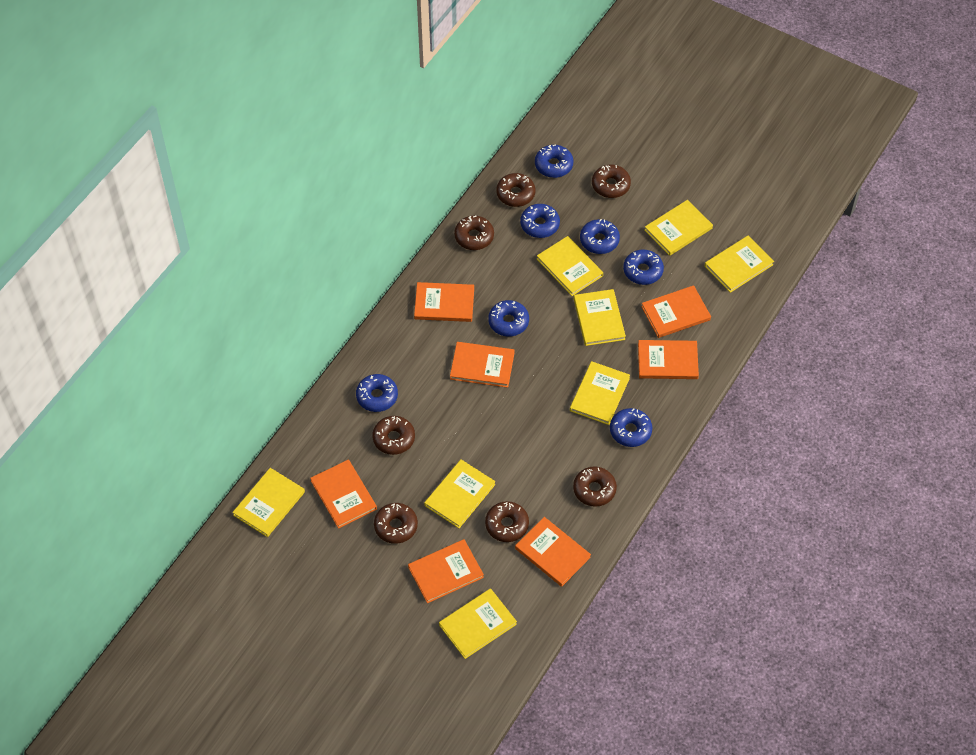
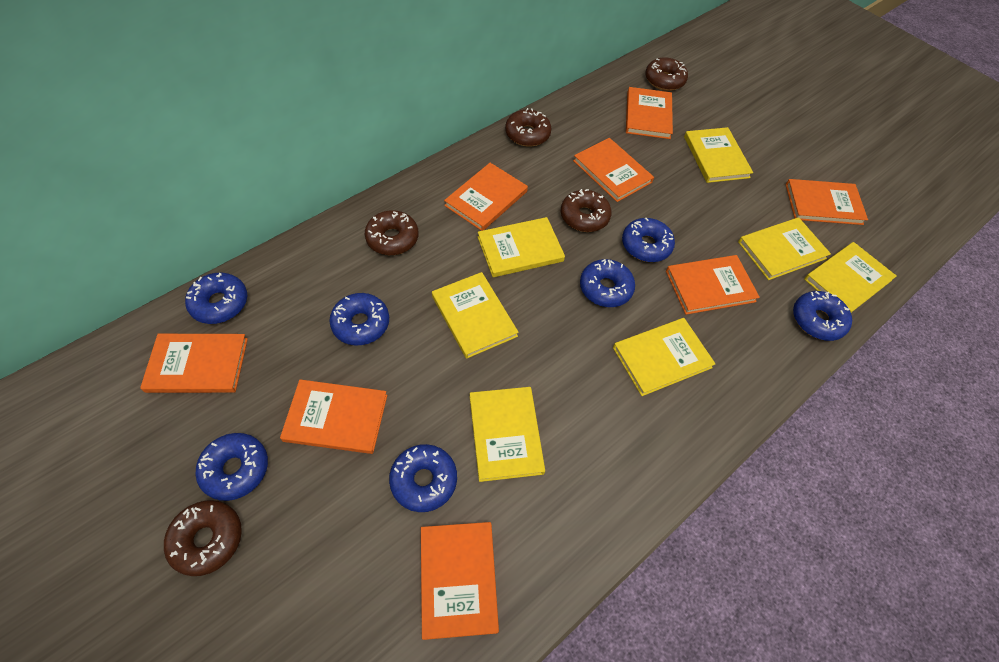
brown donut: 7 -> 5
orange book: 7 -> 8
yellow book: 8 -> 7

